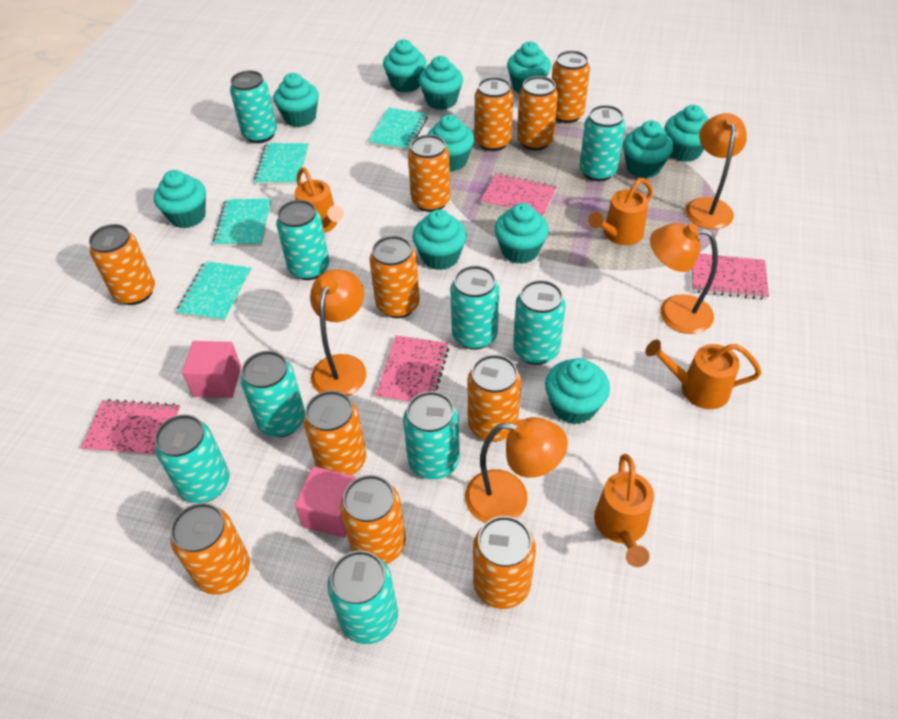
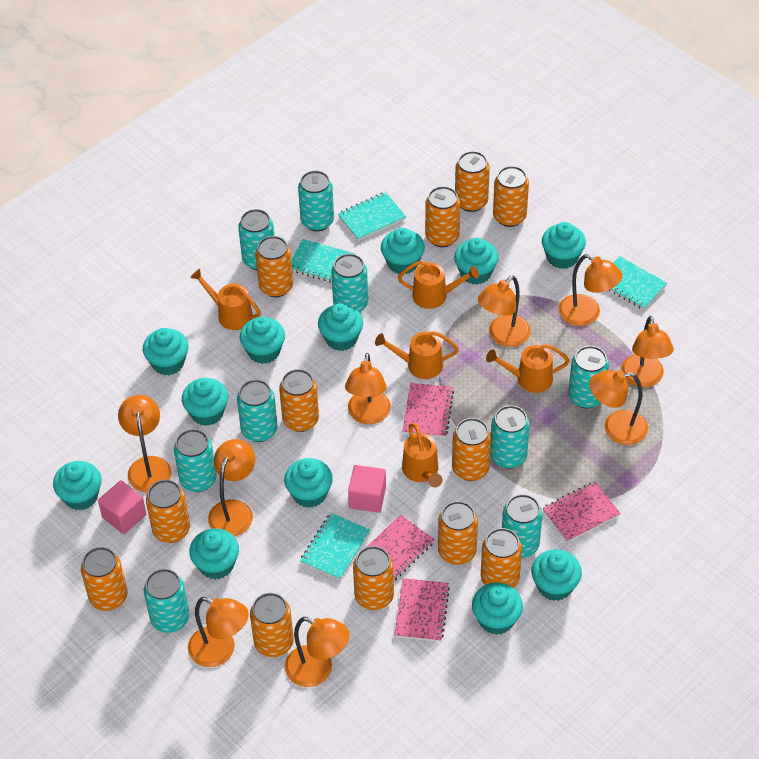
orange can: 11 -> 12
orange lamp: 4 -> 9
orange watering can: 4 -> 5
turquoise cupcake: 11 -> 12

